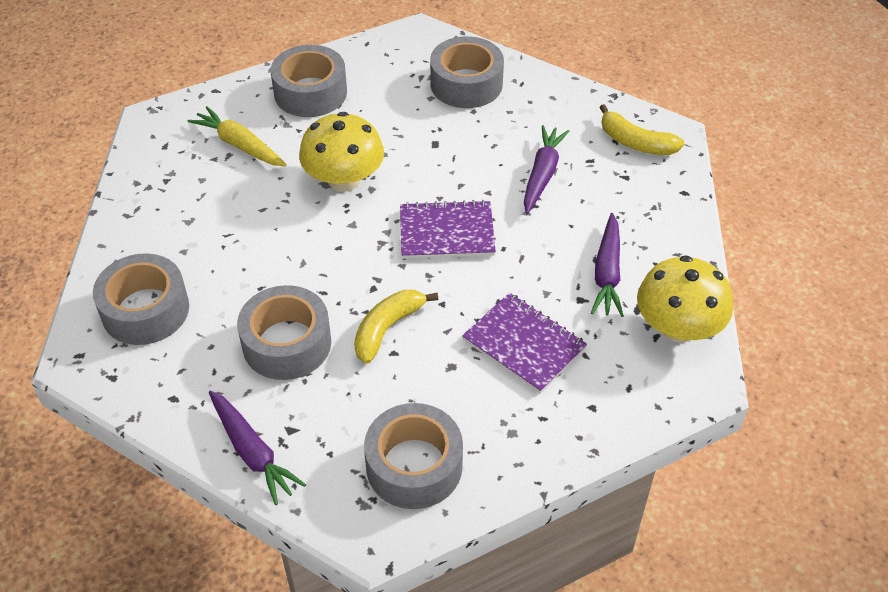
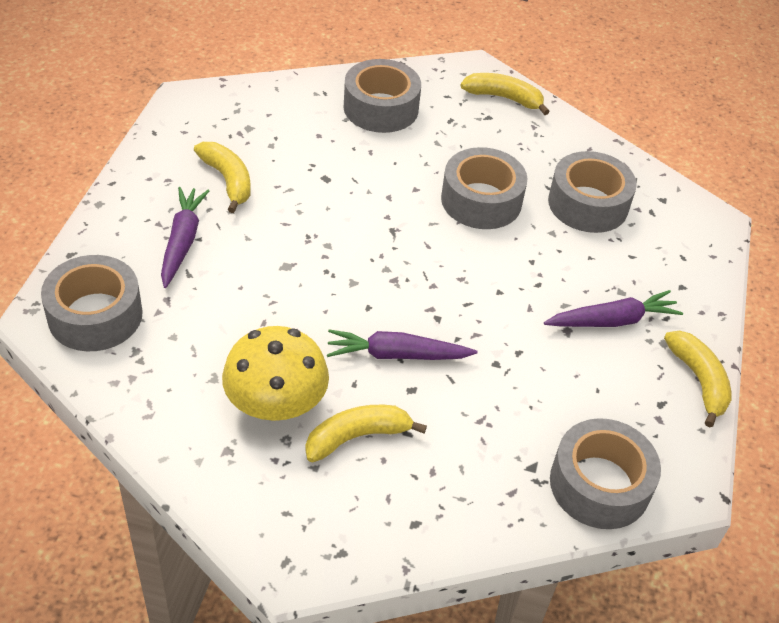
purple notebook: 2 -> 0
yellow banana: 2 -> 4
yellow carrot: 1 -> 0
yellow mushroom: 2 -> 1

